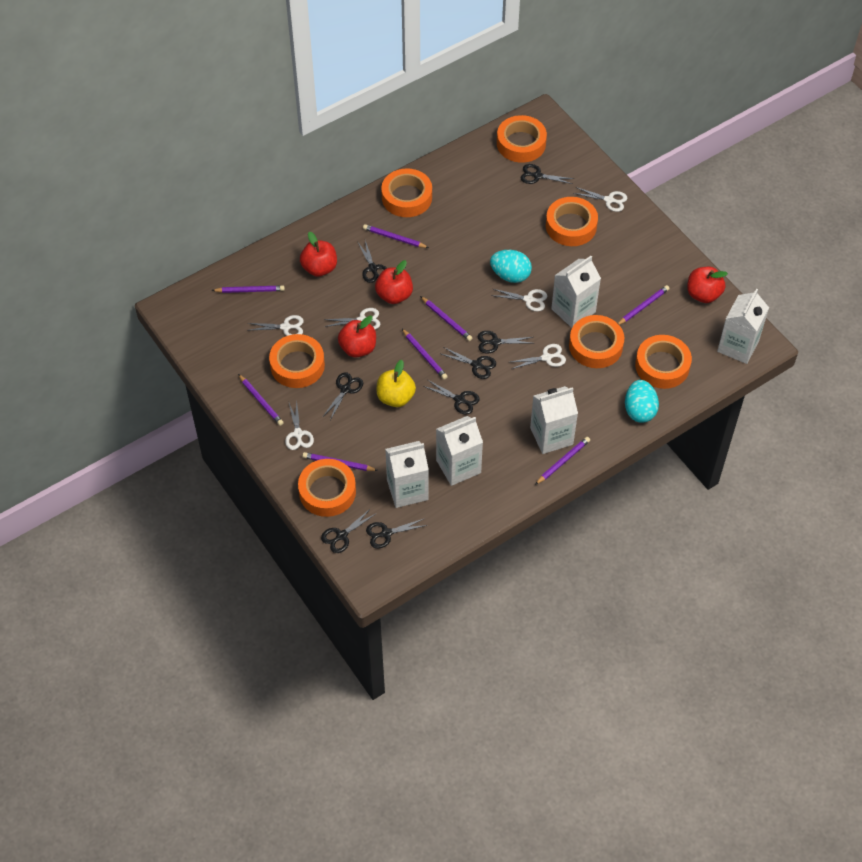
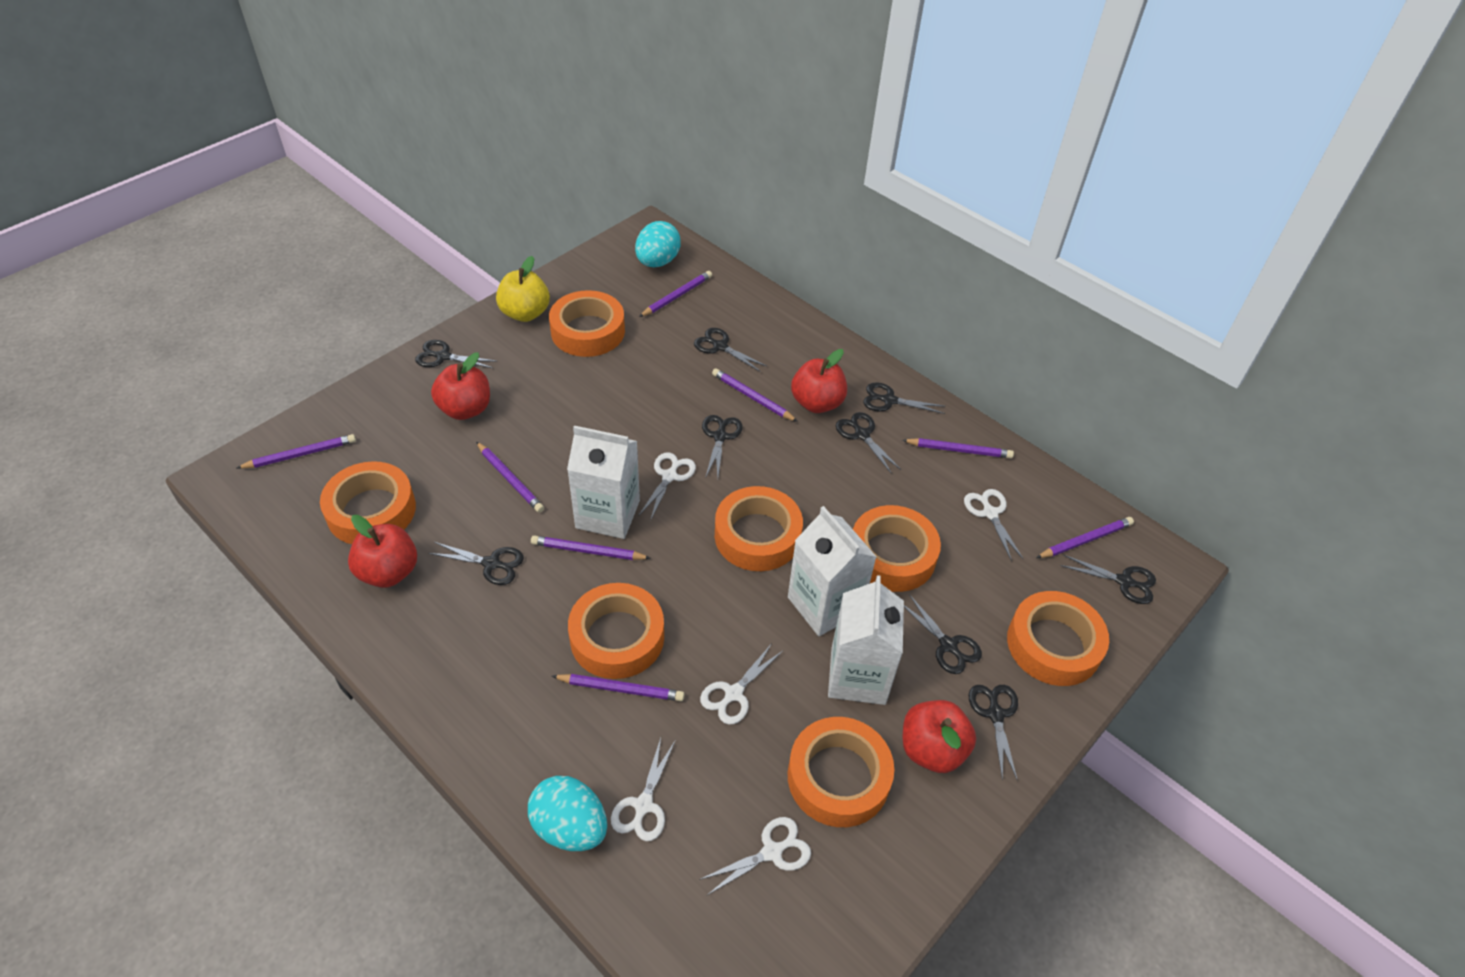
black scissors: 8 -> 9
white carton: 5 -> 3
white scissors: 6 -> 5

